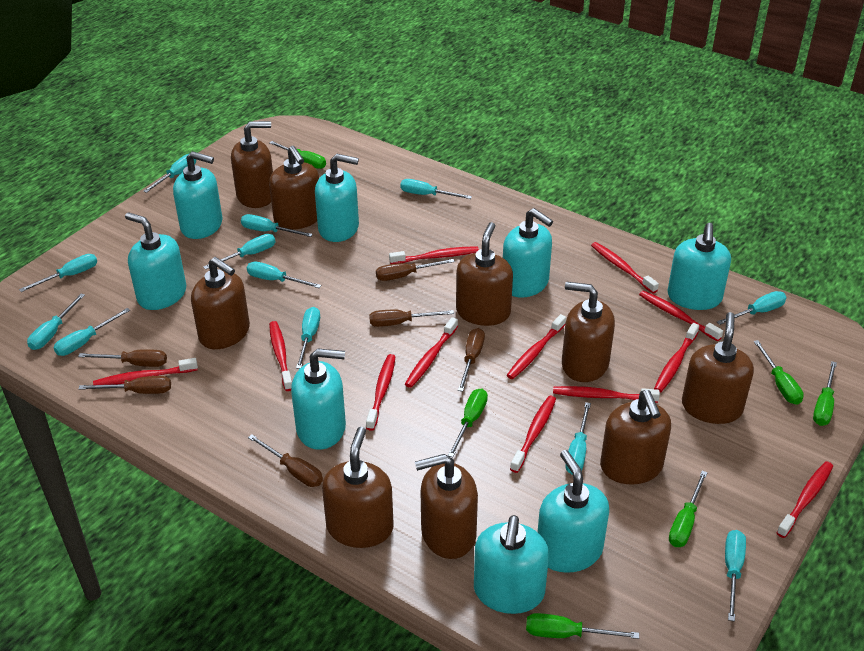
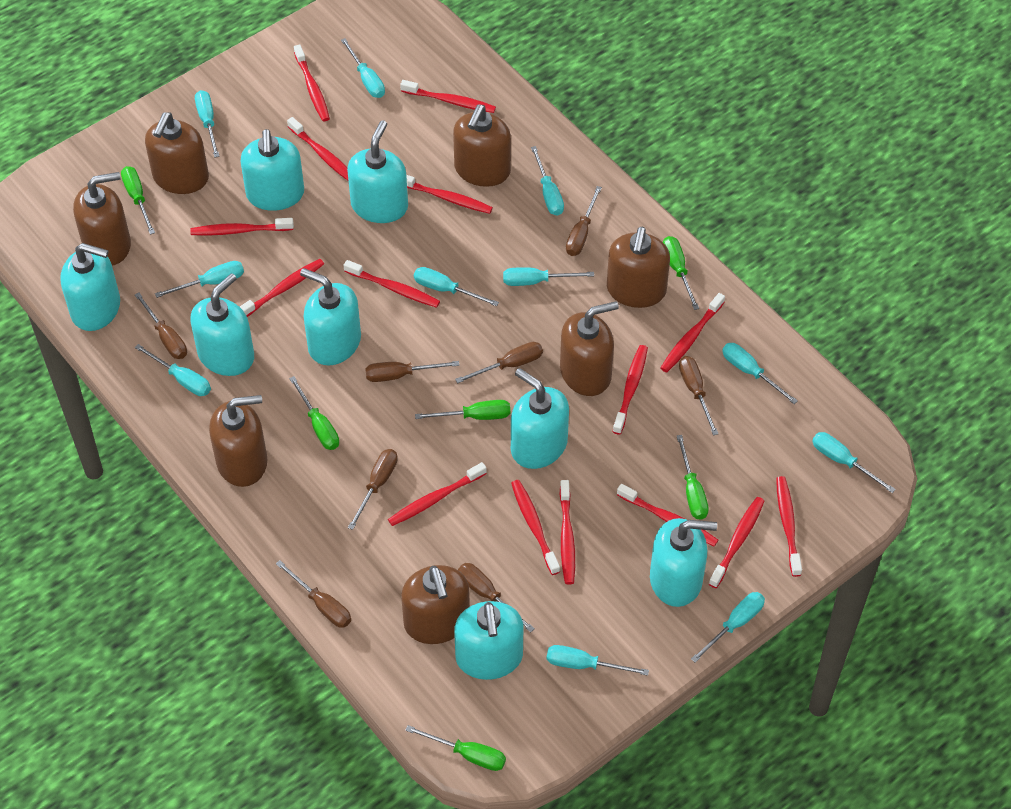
brown screwdriver: 6 -> 8
brown soap dispenser: 9 -> 7
red toothbrush: 12 -> 15
turquoise screwdriver: 12 -> 11

